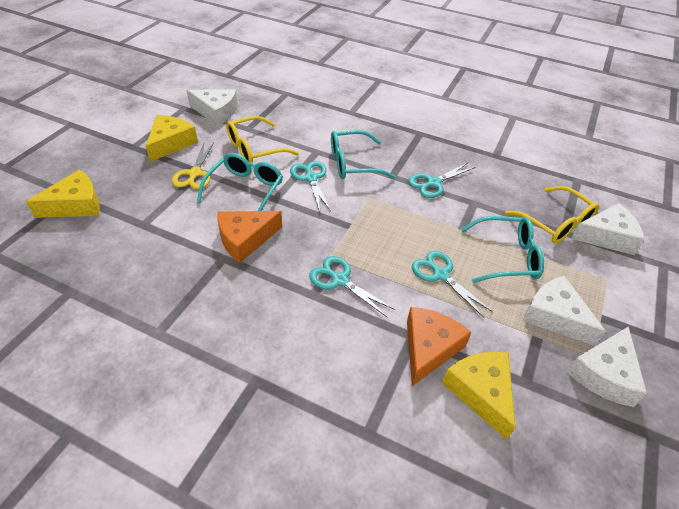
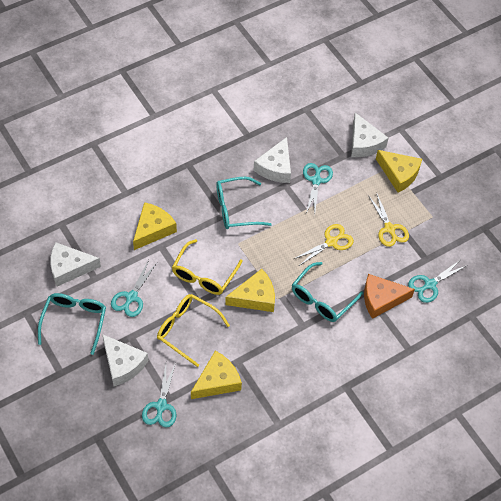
orange cheese: 2 -> 1
yellow cheese: 3 -> 4
yellow scissors: 1 -> 2

